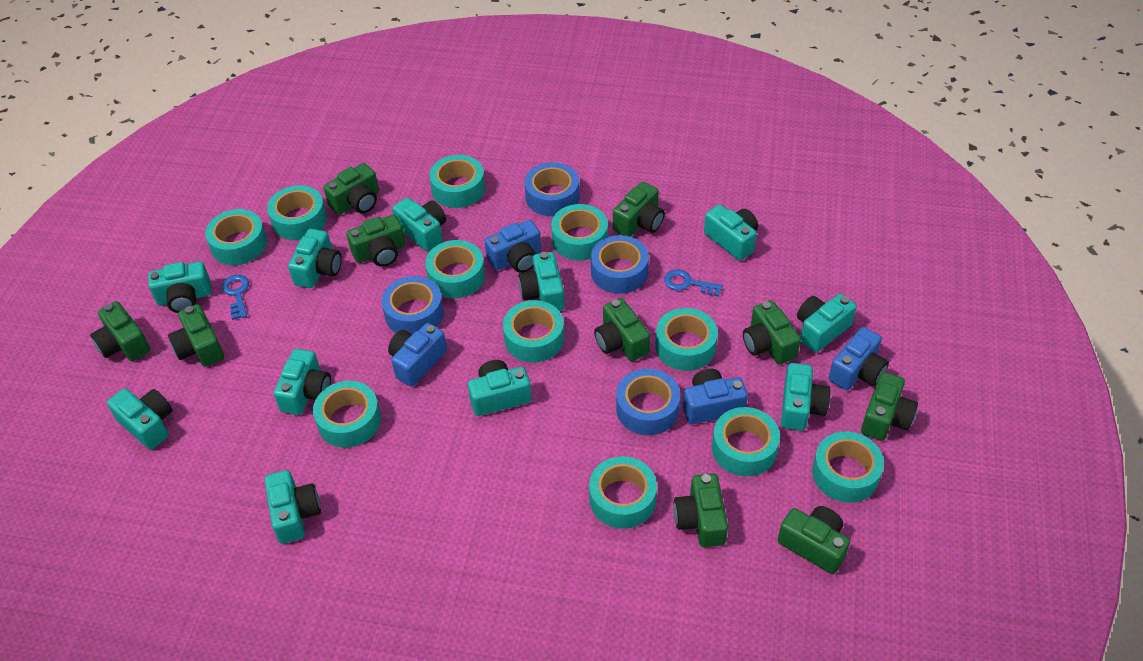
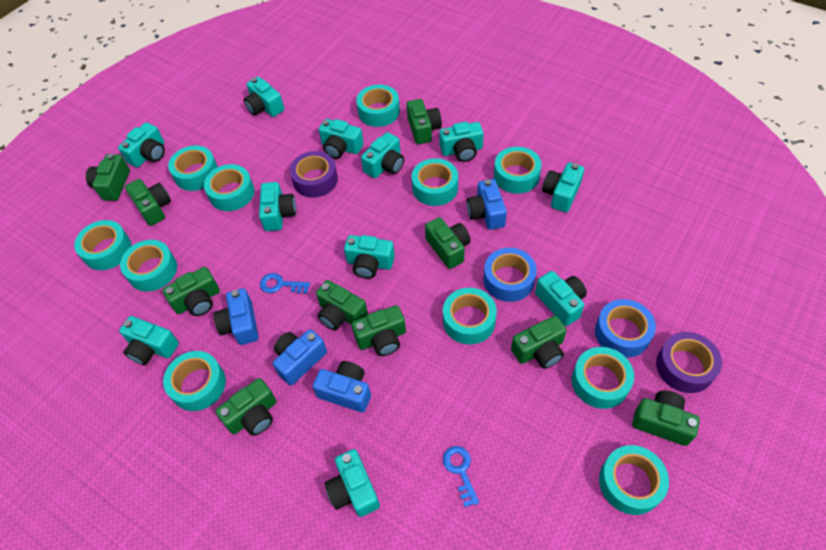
blue tape: 4 -> 2
purple tape: 0 -> 2

